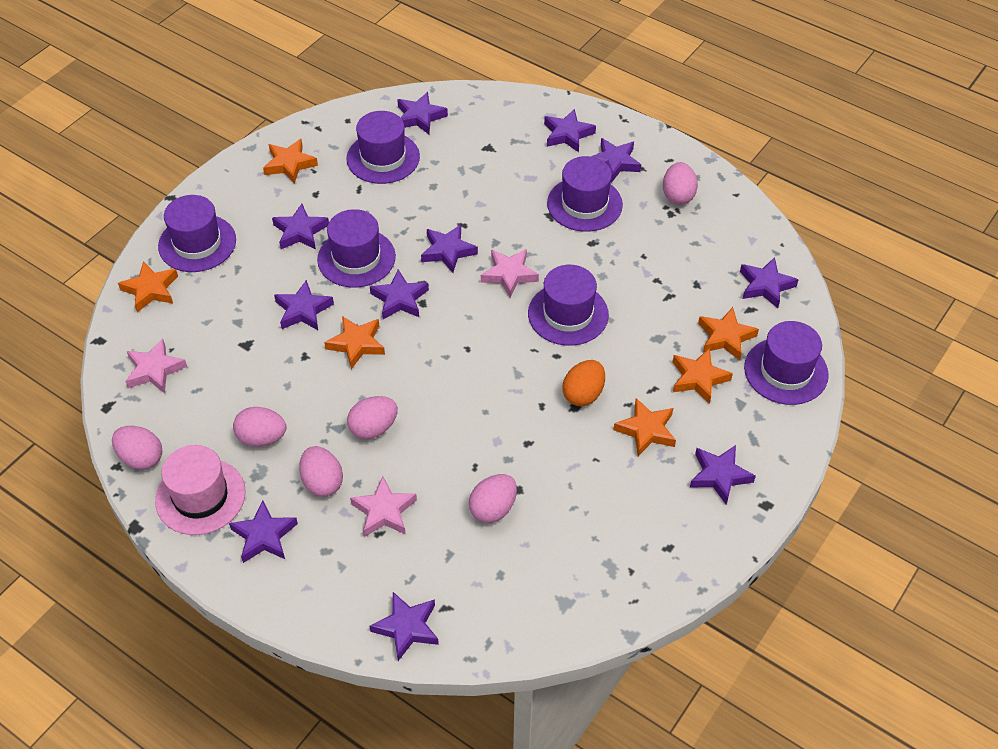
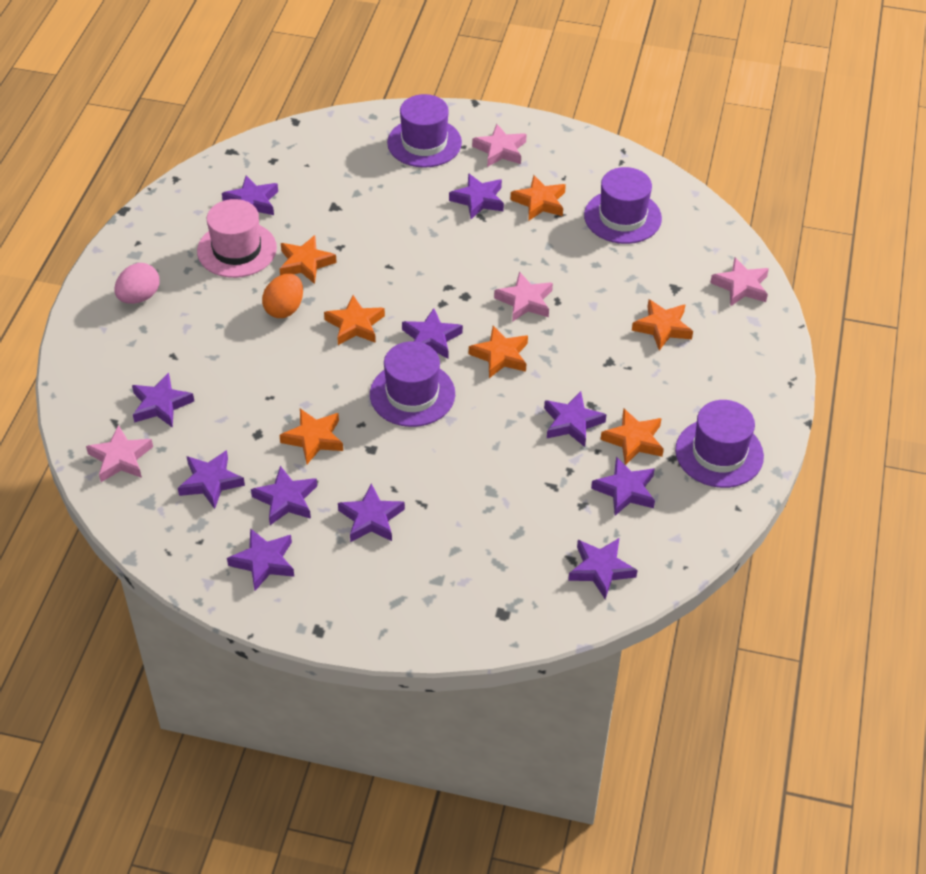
orange star: 6 -> 7
pink egg: 6 -> 1
pink star: 3 -> 4
purple hat: 6 -> 4

